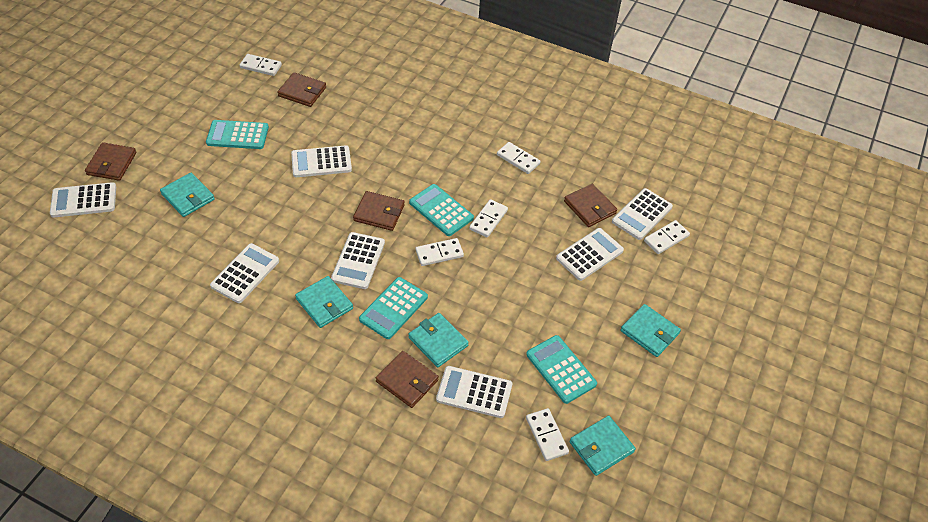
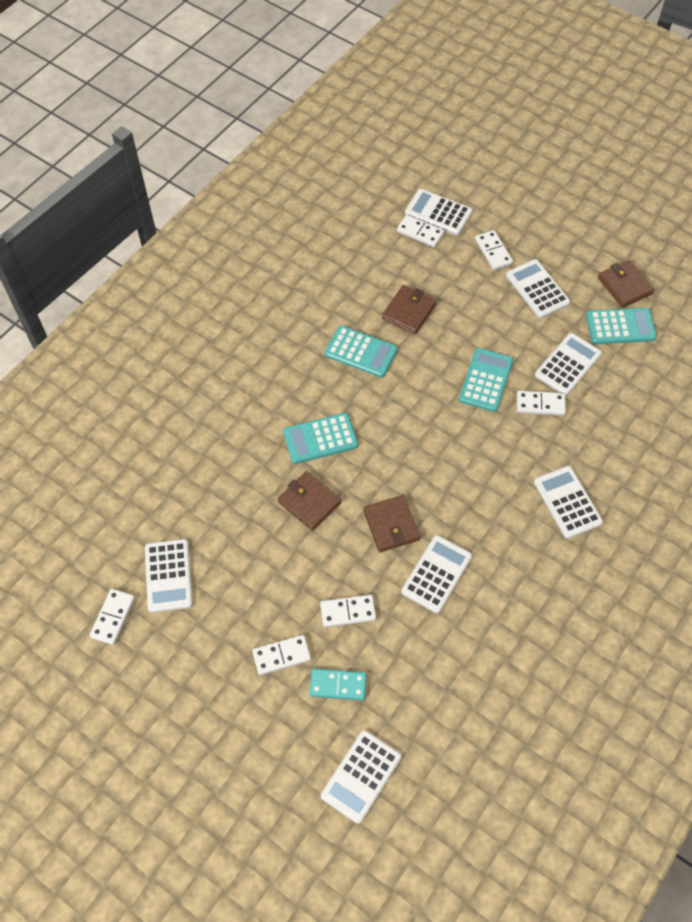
brown wallet: 5 -> 4
turquoise domino: 0 -> 1
turquoise wallet: 5 -> 0

